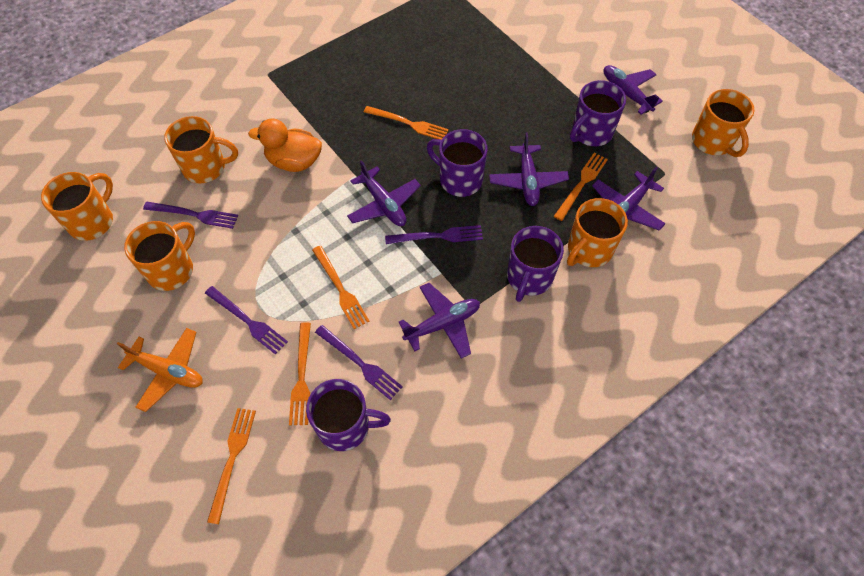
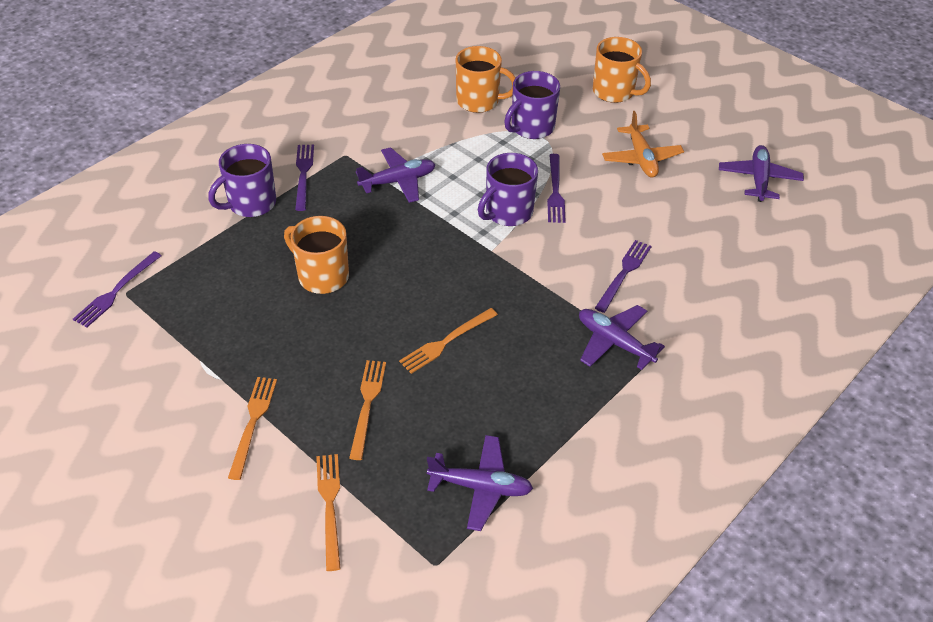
orange duck: 1 -> 0
orange fork: 5 -> 4
orange mug: 5 -> 3
purple mug: 4 -> 3
purple plane: 5 -> 4

